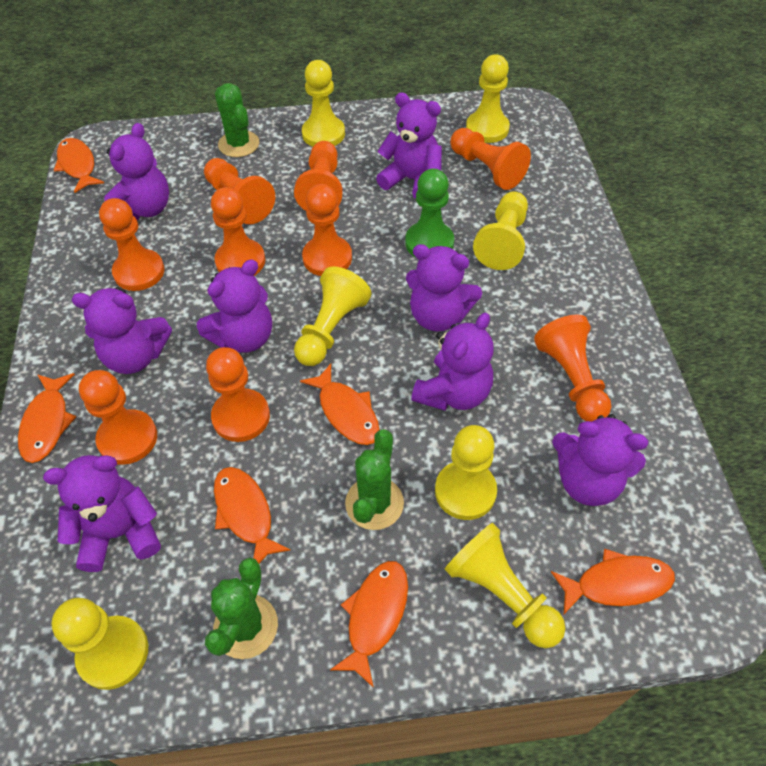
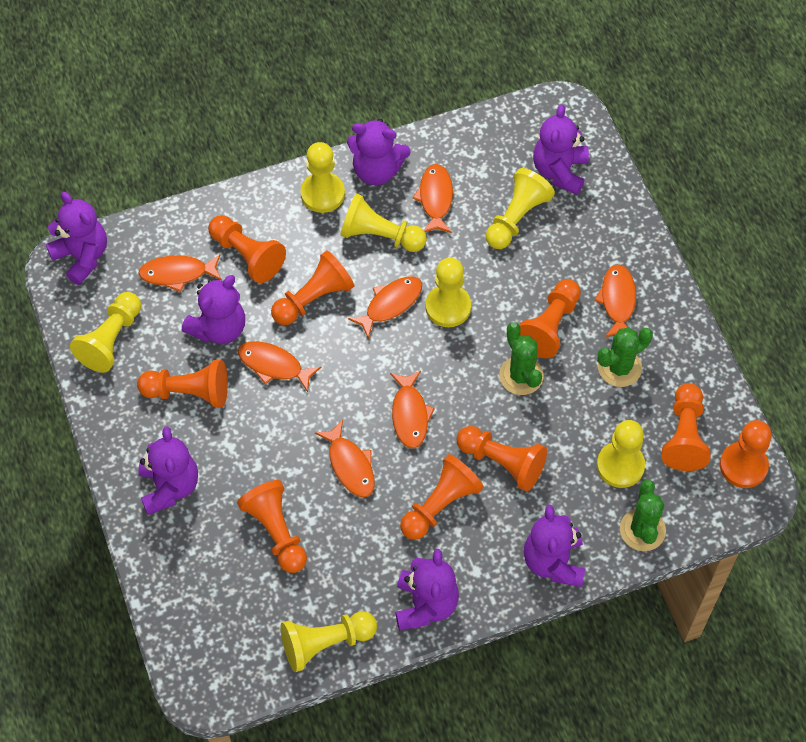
green pawn: 1 -> 0
orange fish: 6 -> 7
purple teddy bear: 8 -> 7

